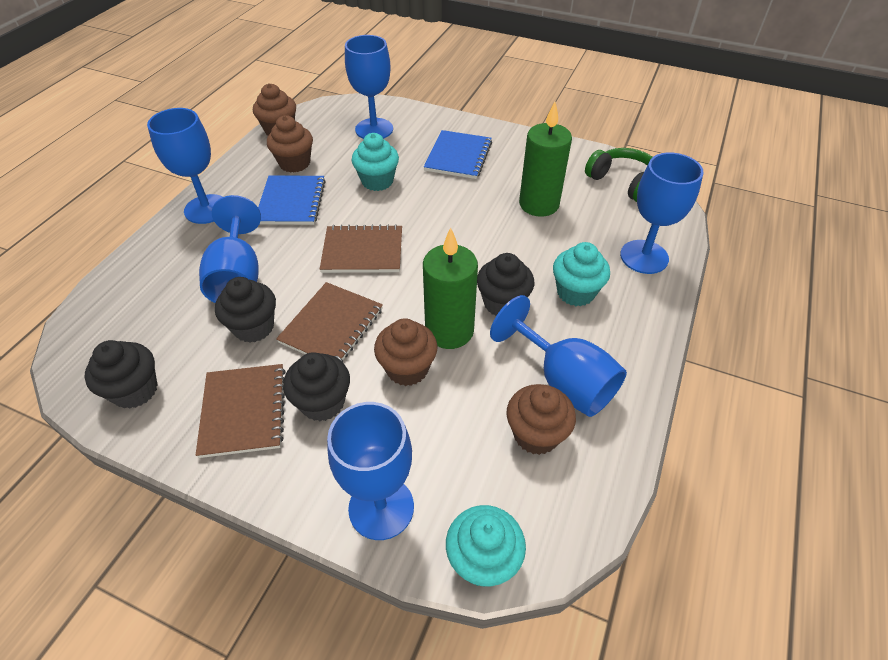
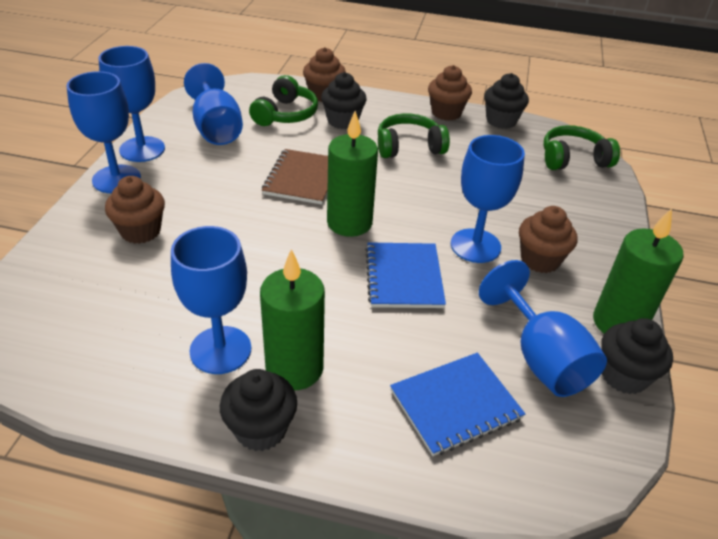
brown notebook: 3 -> 1
green candle: 2 -> 3
green headphones: 1 -> 3
turquoise cupcake: 3 -> 0

